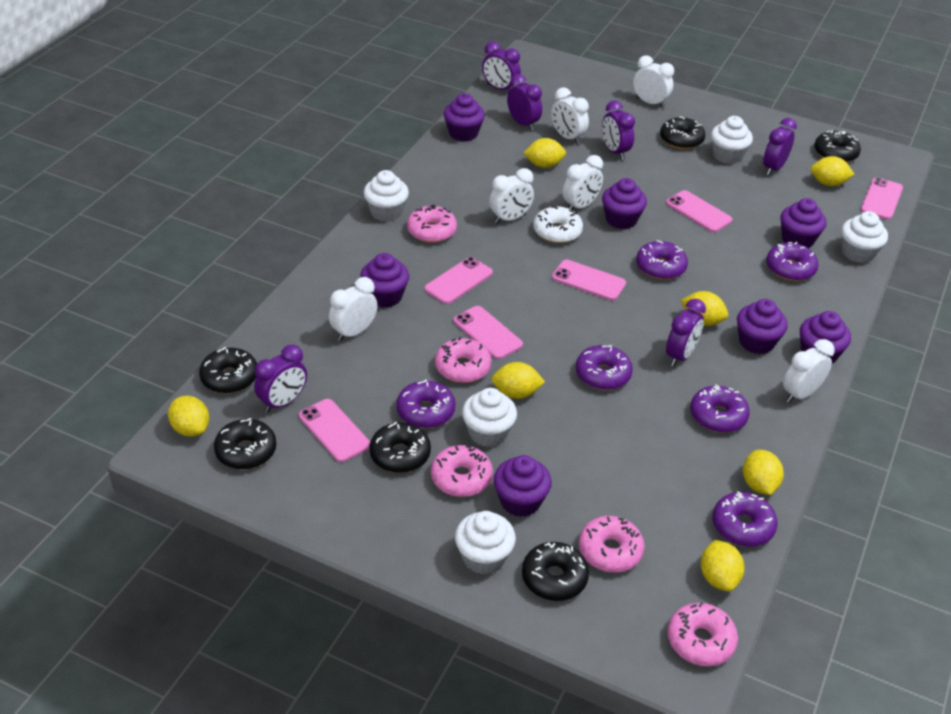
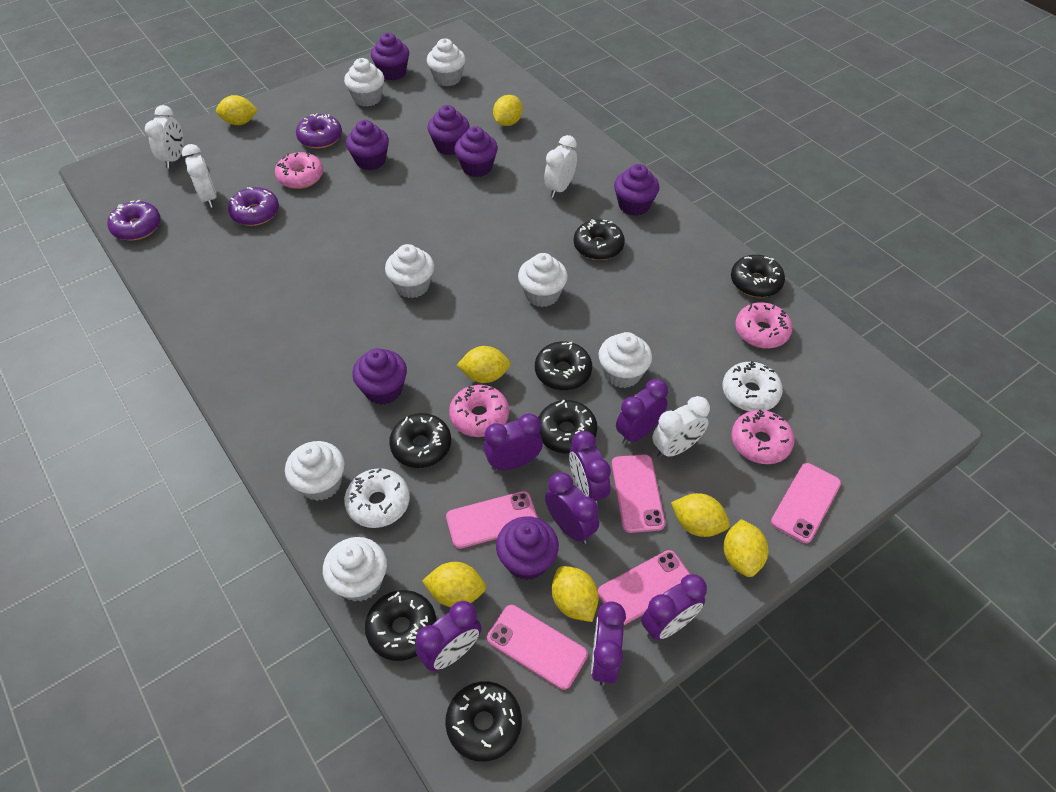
black donut: 6 -> 7
pink donut: 5 -> 4
pink phone: 6 -> 5
purple clock: 6 -> 7
purple donut: 6 -> 3
white clock: 6 -> 4
white cupcake: 5 -> 7
white donut: 1 -> 2

